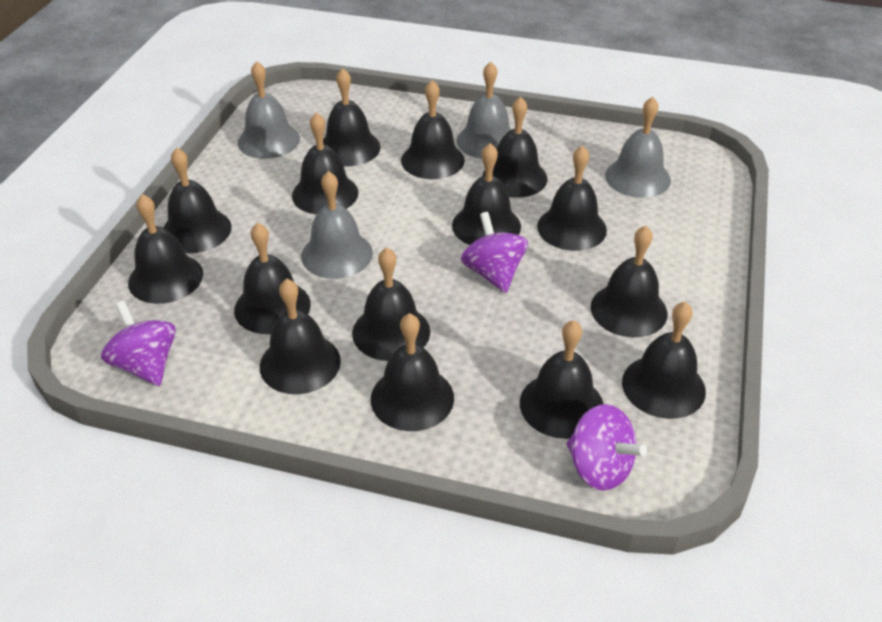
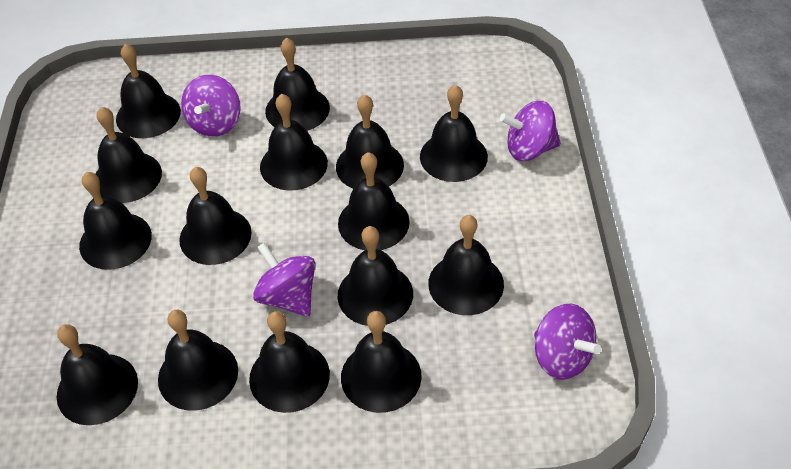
grey bell: 4 -> 0
purple spinning top: 3 -> 4

